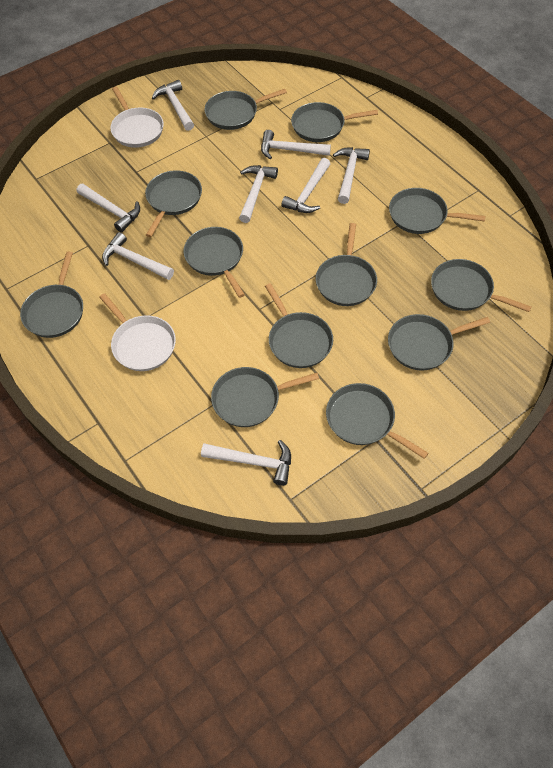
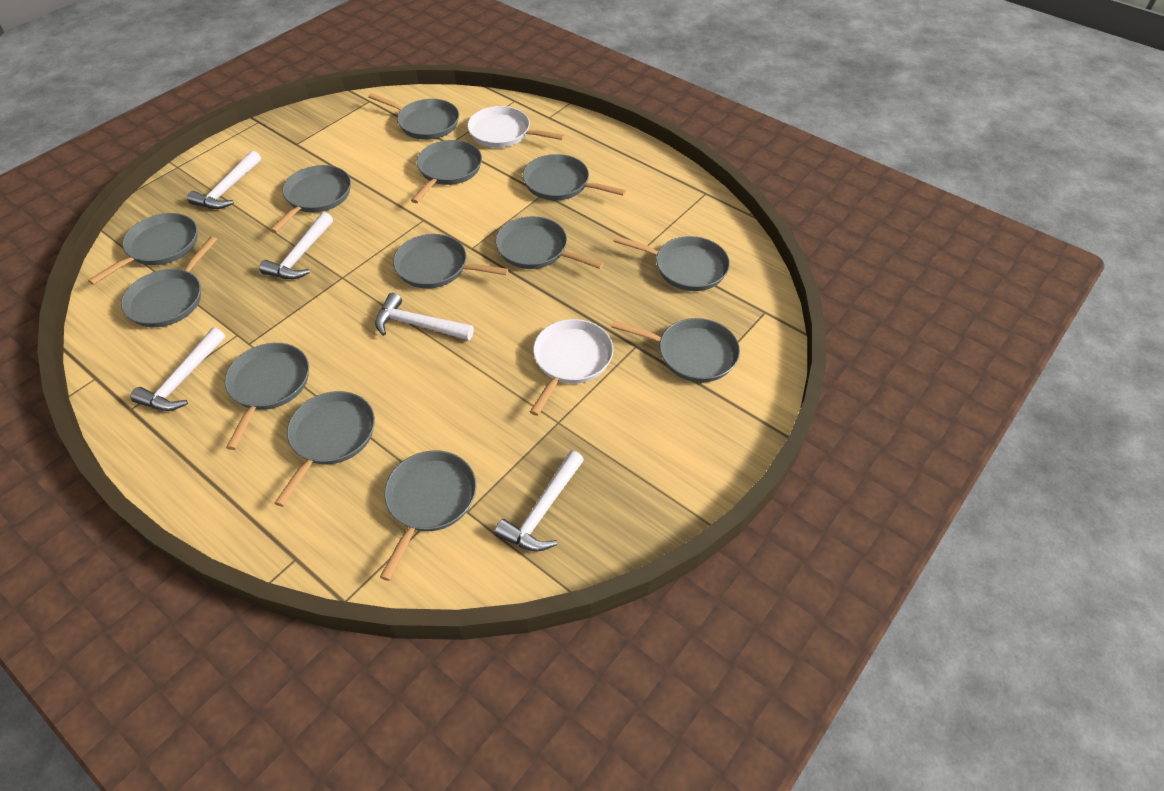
grey pan: 12 -> 13
white hammer: 8 -> 5

